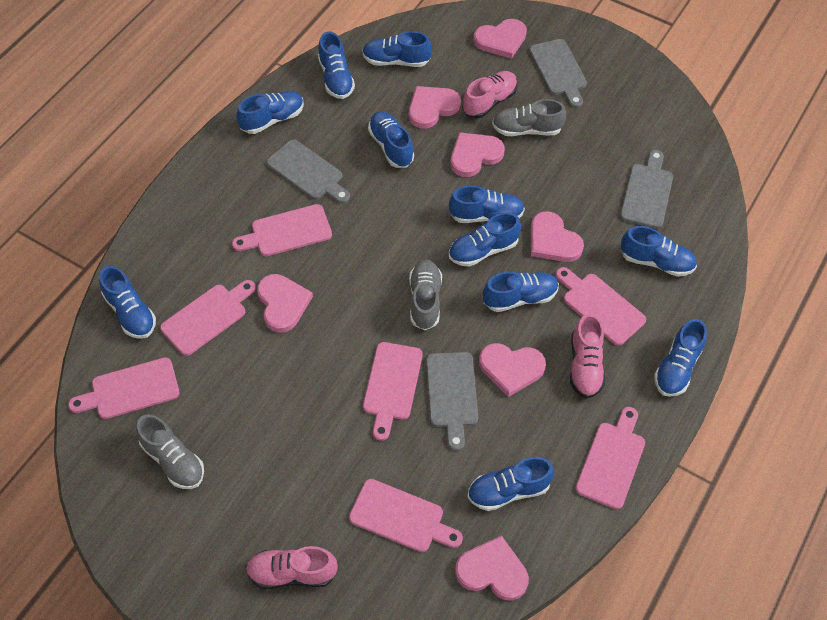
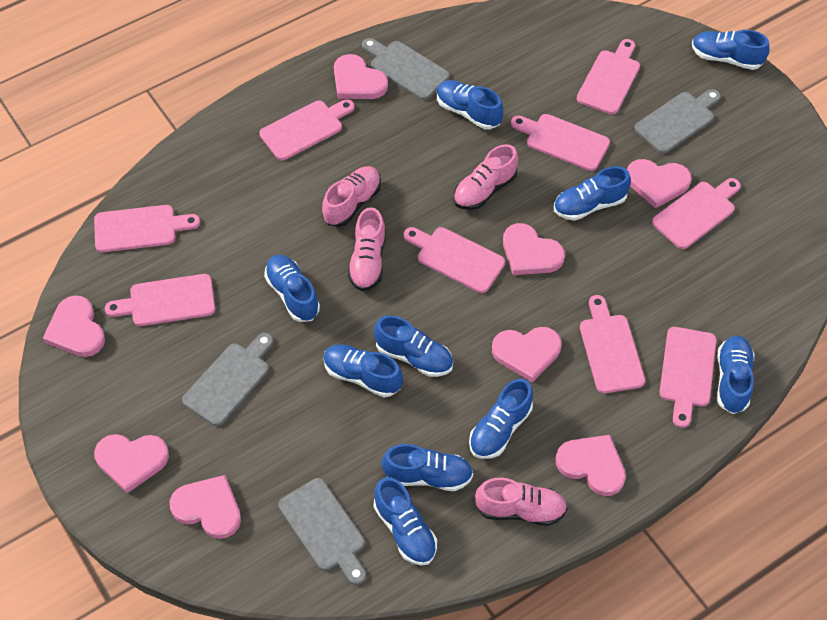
blue shoe: 11 -> 10
grey shoe: 3 -> 0
pink cutting board: 7 -> 9
pink heart: 7 -> 8
pink shoe: 3 -> 4

